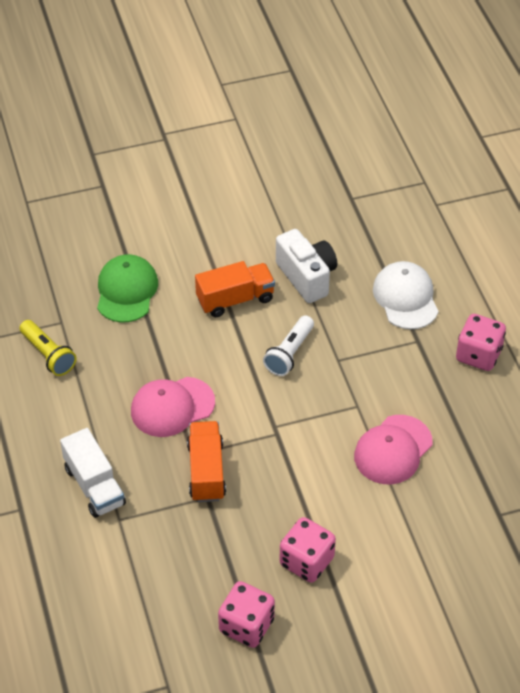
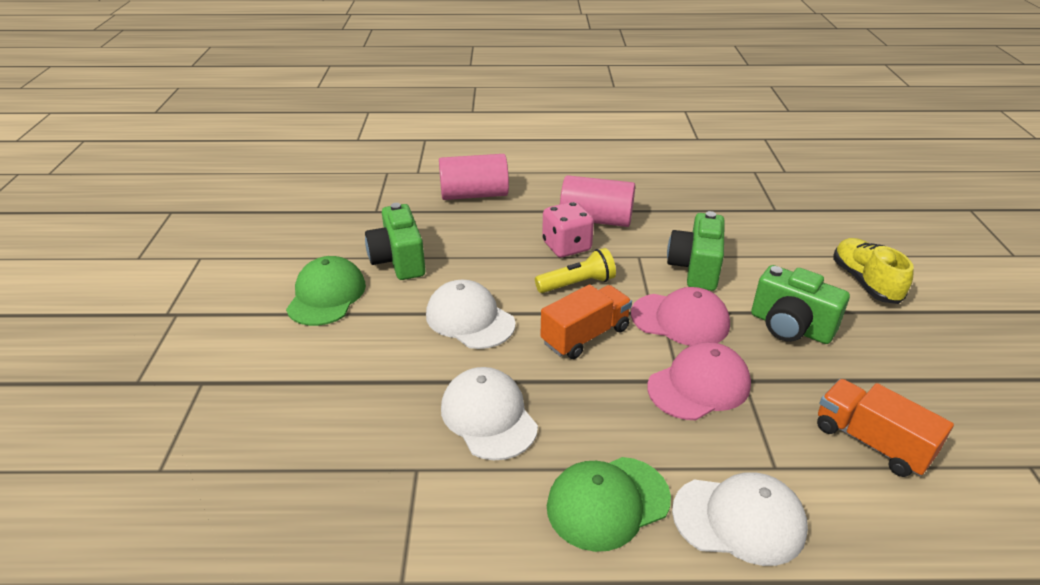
green camera: 0 -> 3
green cap: 1 -> 2
pink cylinder: 0 -> 2
pink dice: 3 -> 1
white camera: 1 -> 0
white cap: 1 -> 3
white flashlight: 1 -> 0
white truck: 1 -> 0
yellow shoe: 0 -> 1

